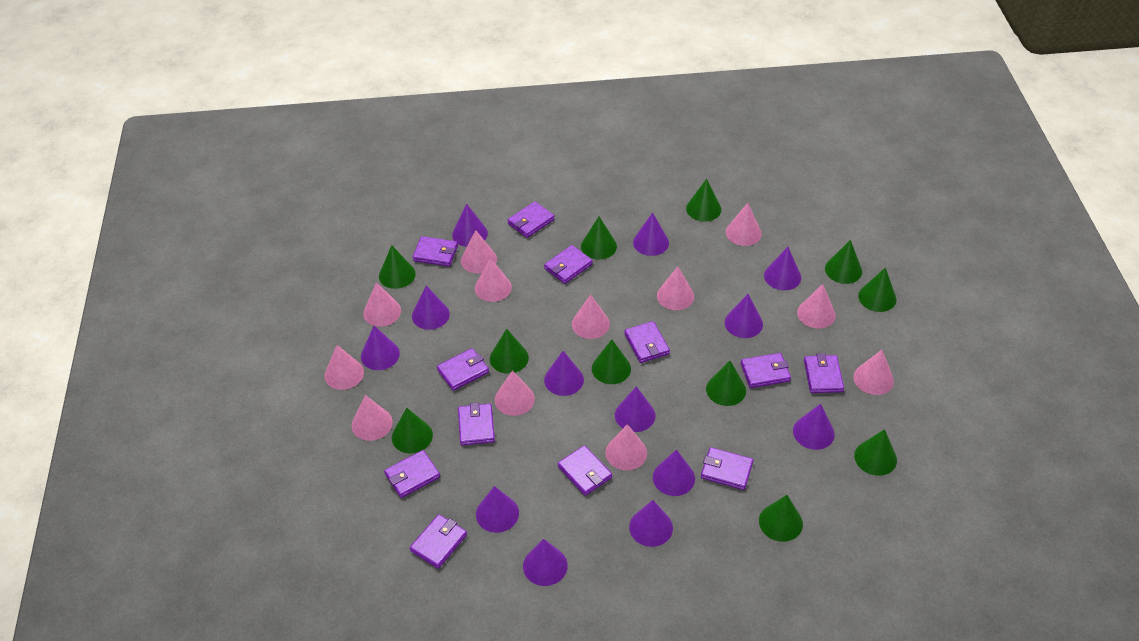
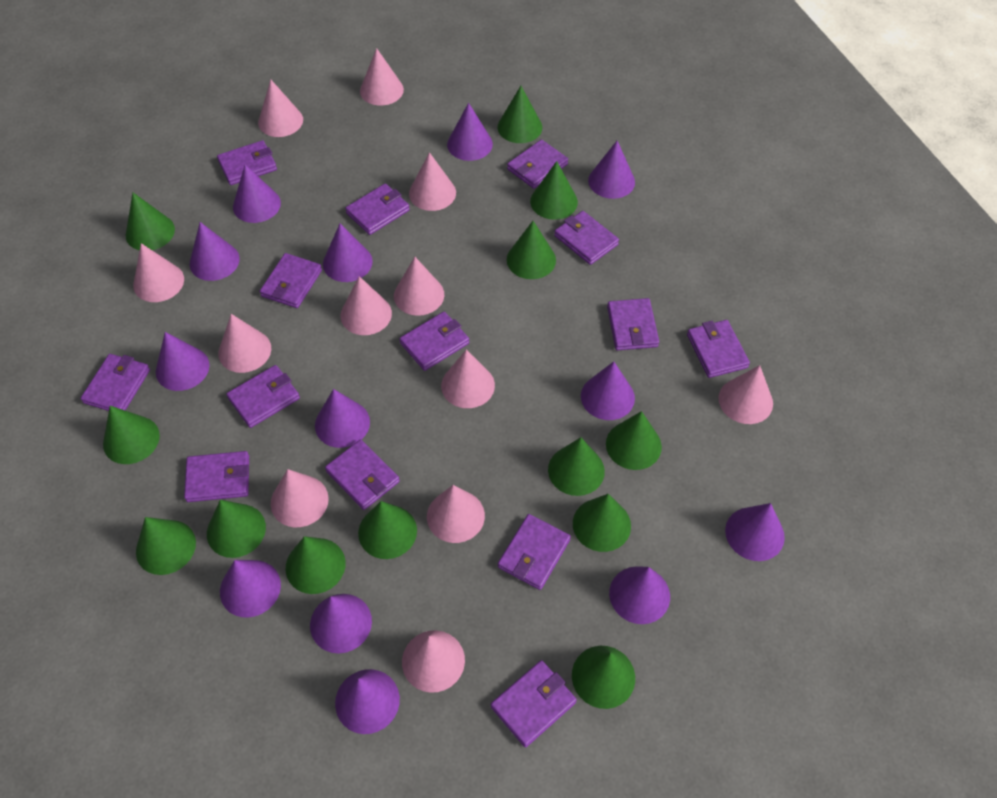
green cone: 11 -> 13
purple wallet: 12 -> 14

